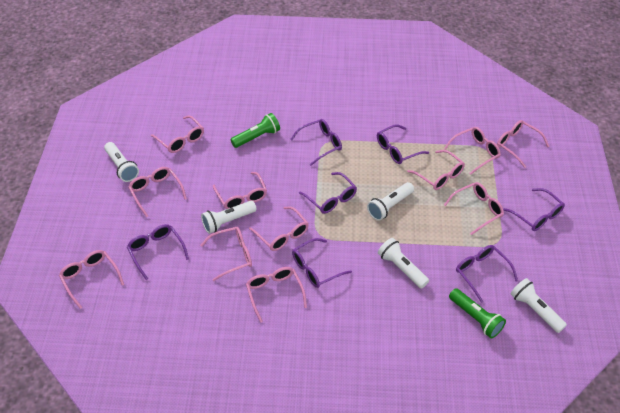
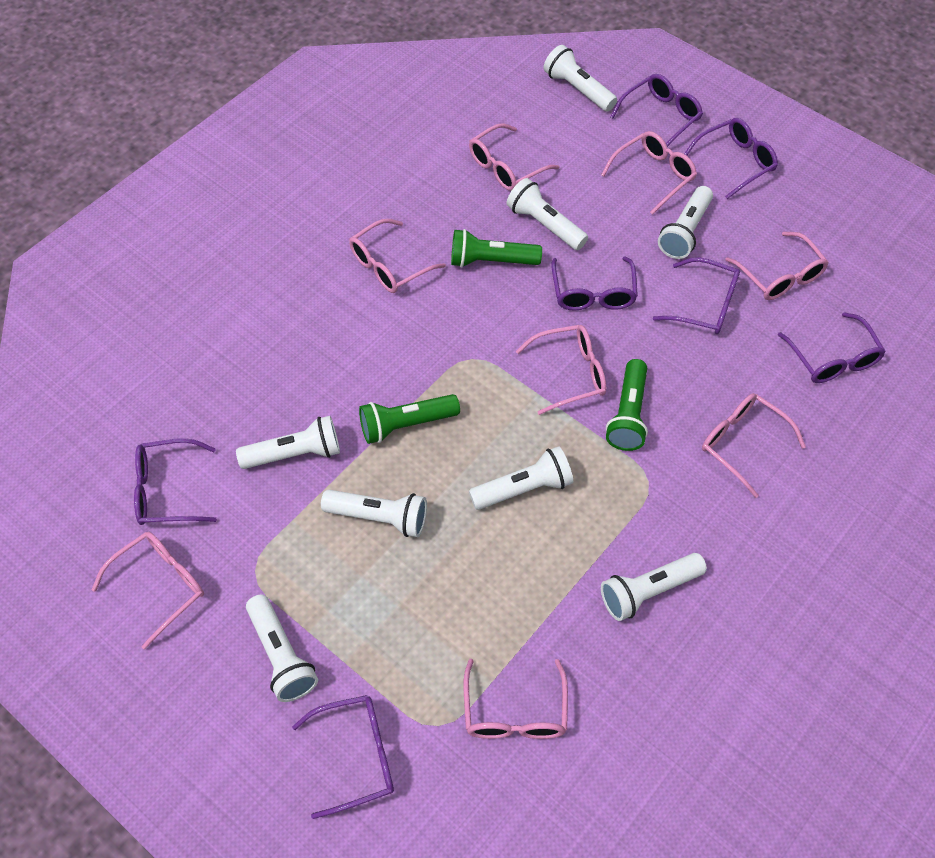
green flashlight: 2 -> 3
pink glasses: 11 -> 8
white flashlight: 5 -> 8

